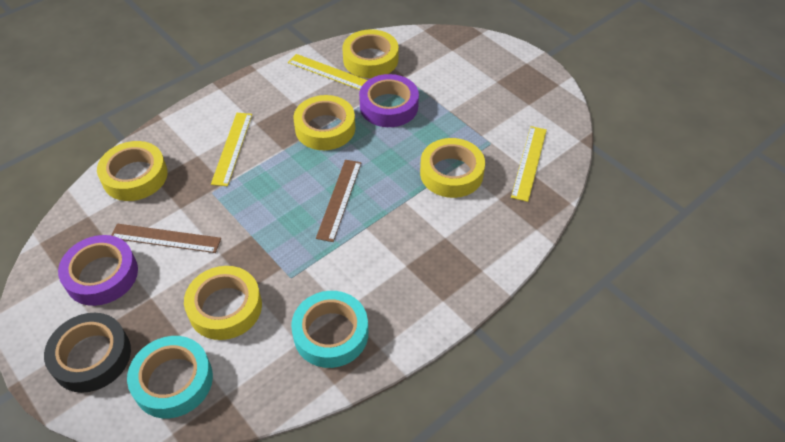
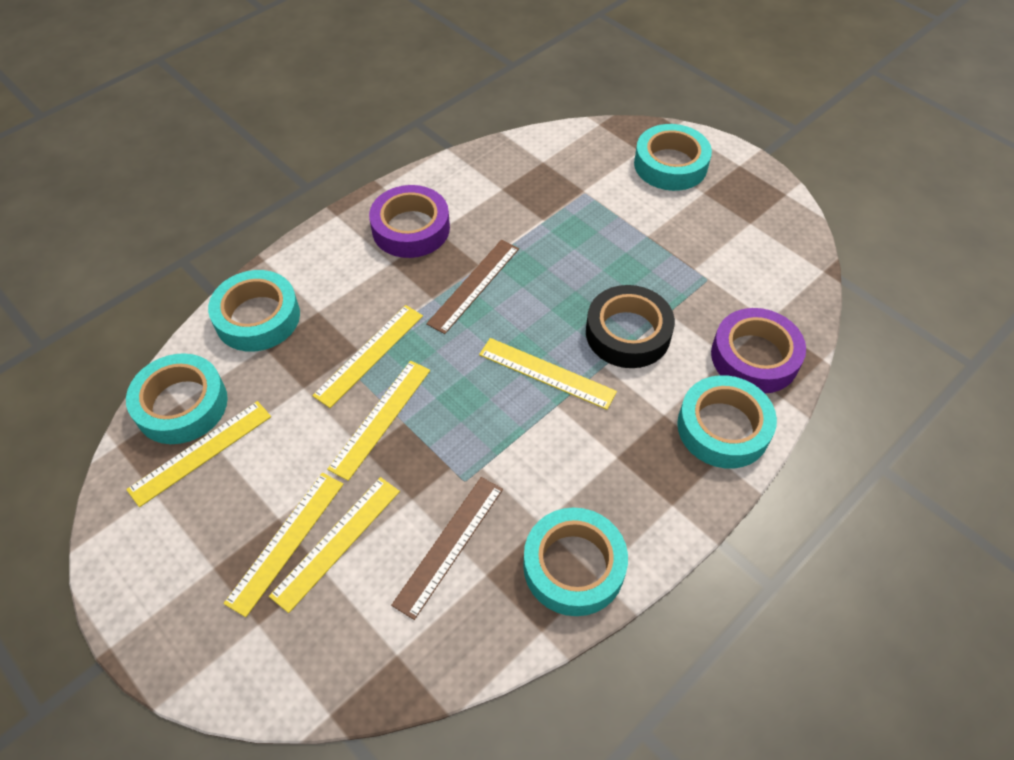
turquoise tape: 2 -> 5
yellow ruler: 3 -> 6
yellow tape: 5 -> 0

